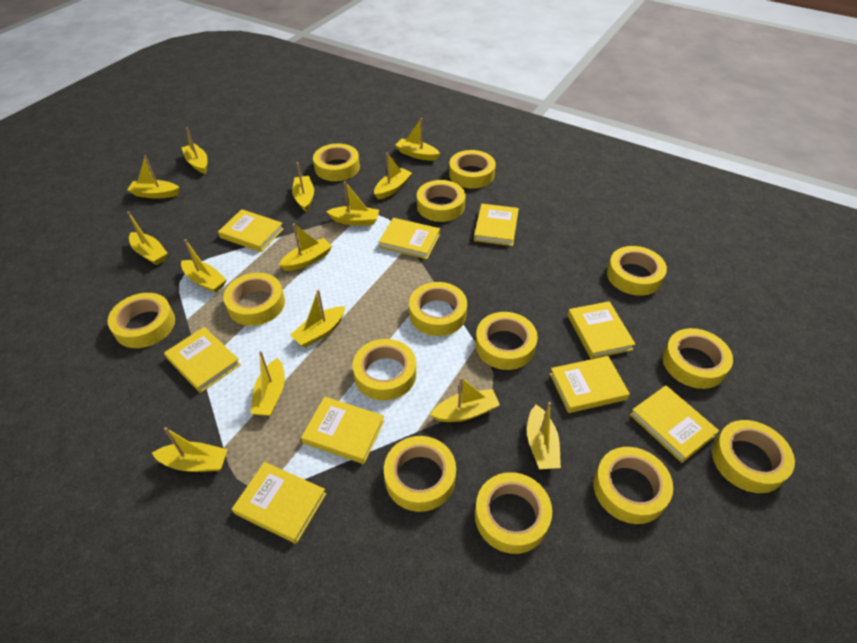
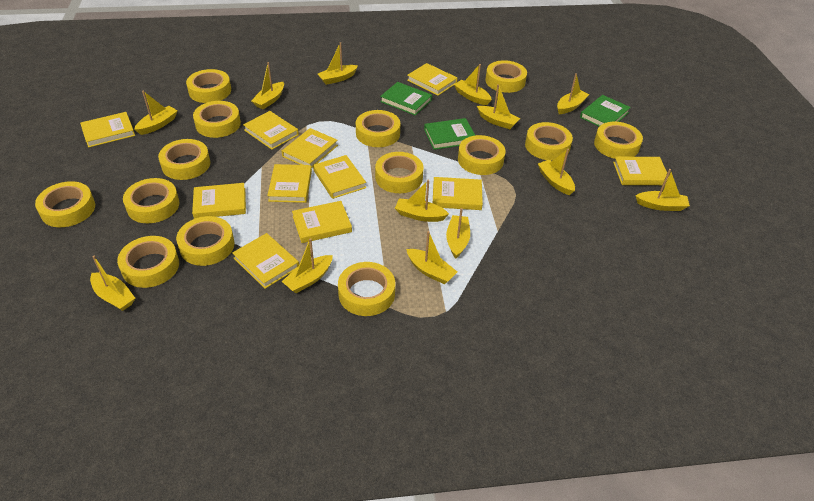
green book: 0 -> 3
yellow boat: 14 -> 13
yellow book: 9 -> 11

